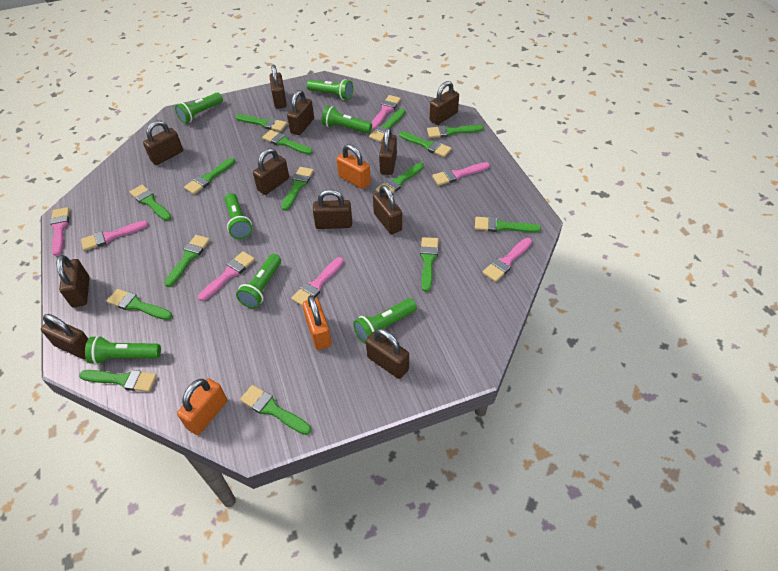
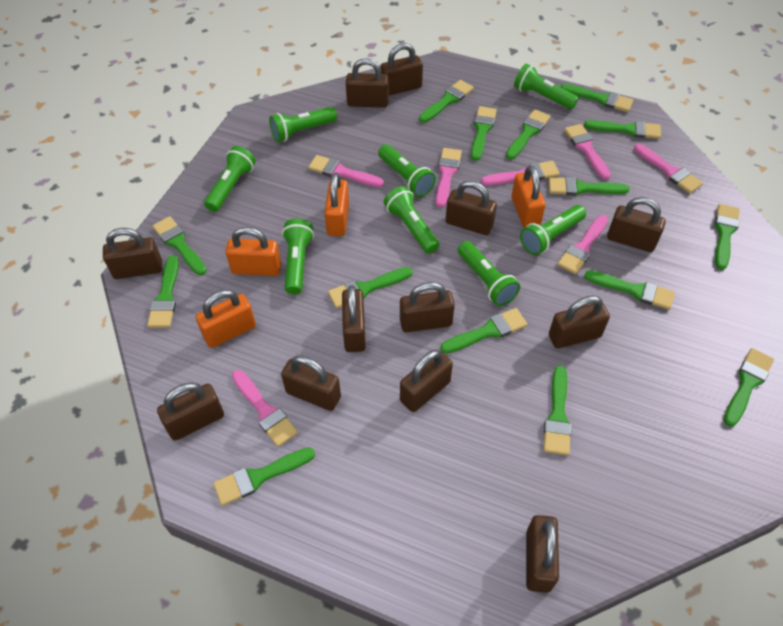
brown padlock: 11 -> 12
green flashlight: 7 -> 8
orange padlock: 3 -> 4

